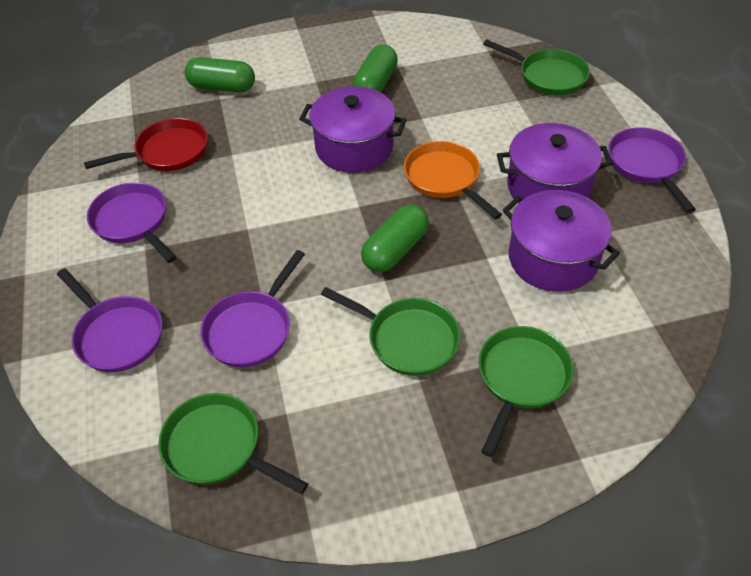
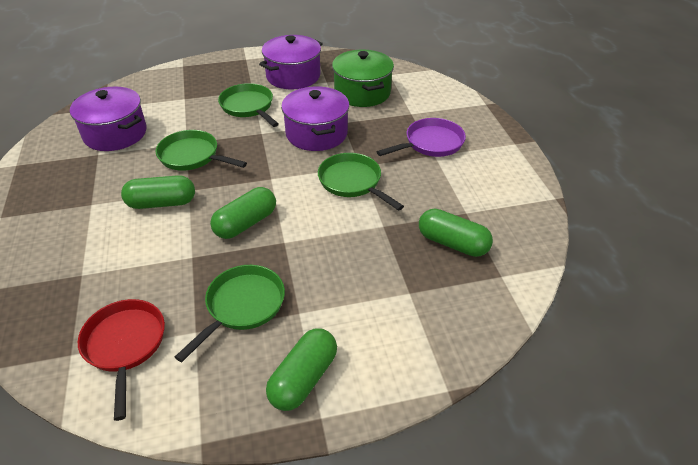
green capsule: 3 -> 4
green pot: 0 -> 1
orange pan: 1 -> 0
purple pan: 4 -> 1

